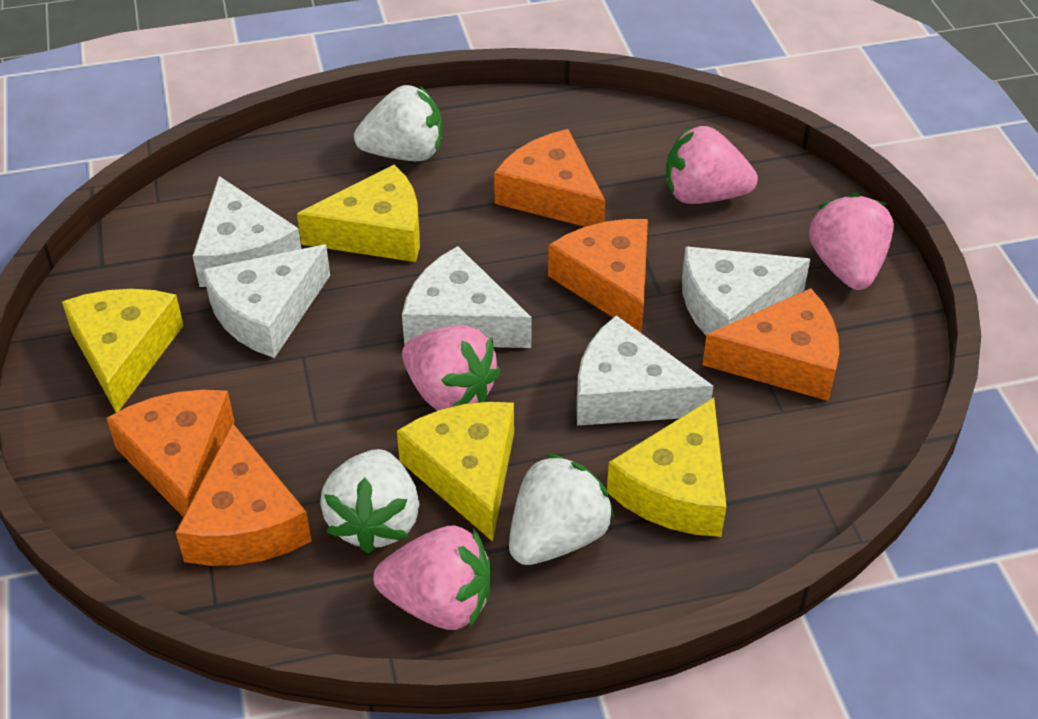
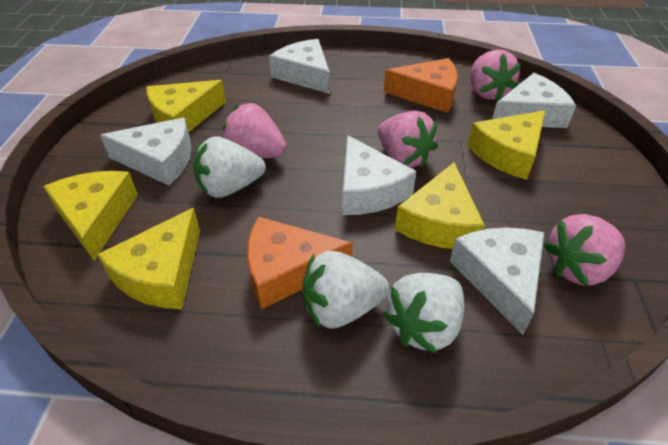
orange cheese: 5 -> 2
yellow cheese: 4 -> 5

